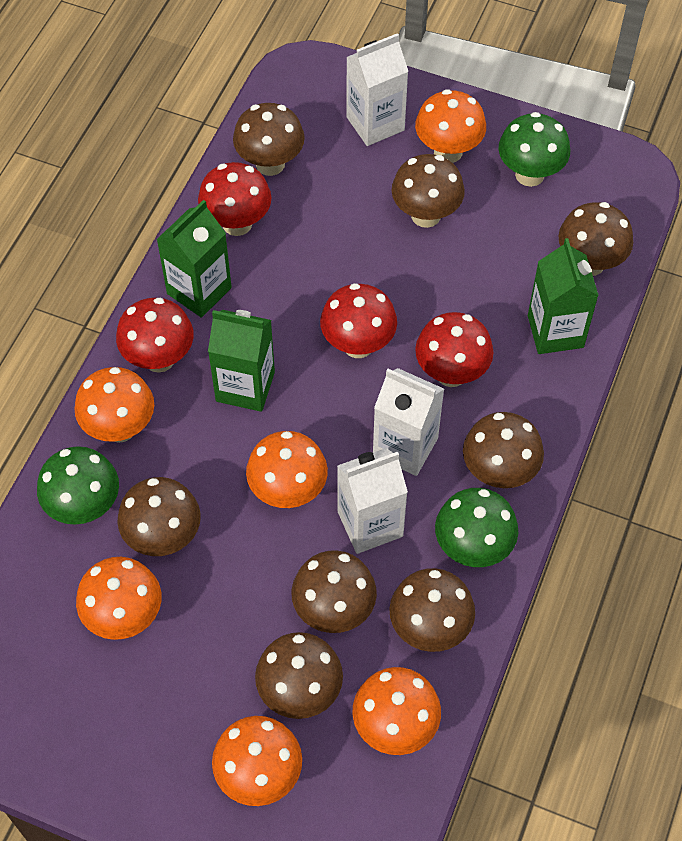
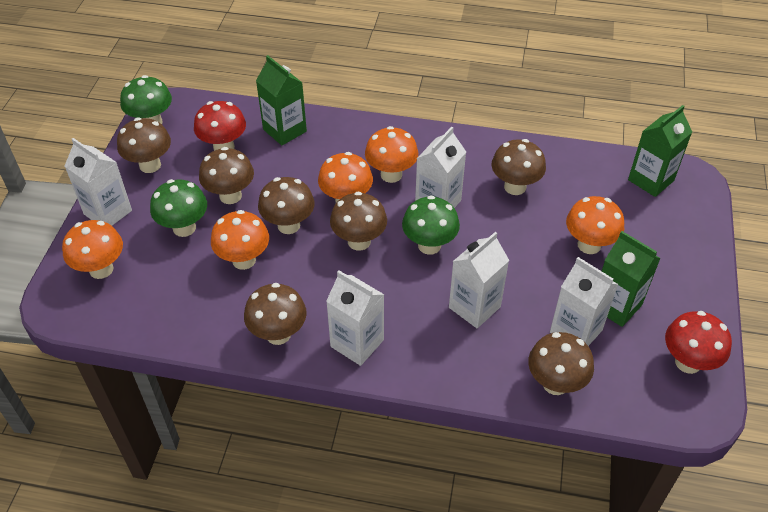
brown mushroom: 8 -> 7
orange mushroom: 6 -> 5
red mushroom: 4 -> 2
white carton: 3 -> 5

